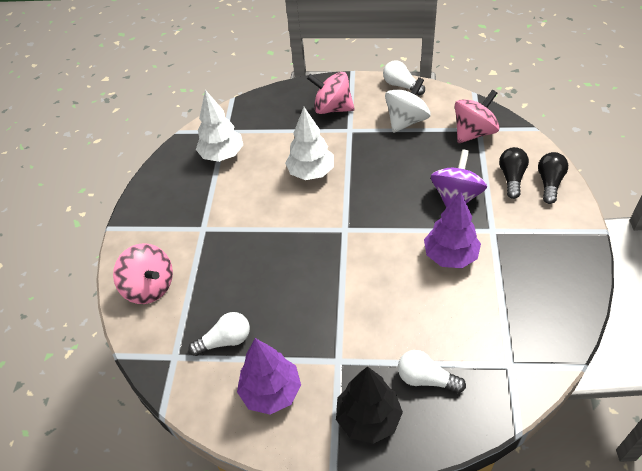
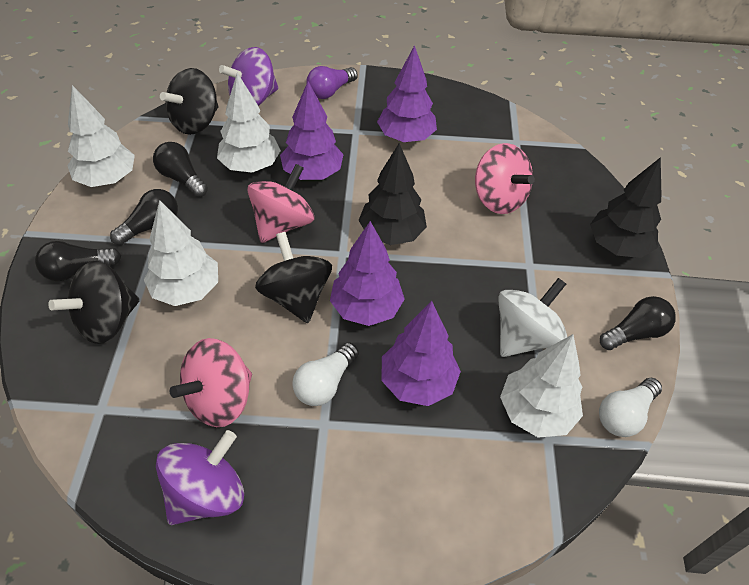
black light bulb: 2 -> 4
black spinning top: 0 -> 3
black tree: 1 -> 2
purple light bulb: 0 -> 1
purple spinning top: 1 -> 2
purple tree: 2 -> 4
white light bulb: 3 -> 2
white tree: 2 -> 4

